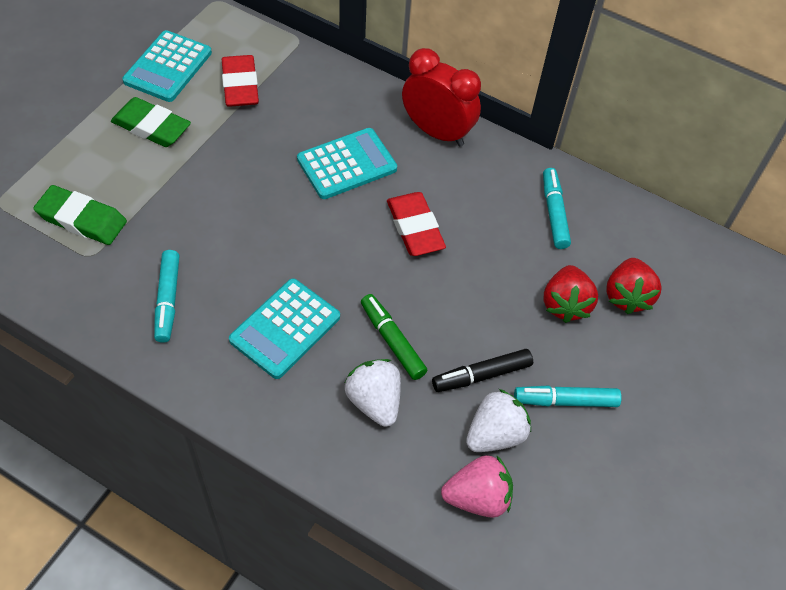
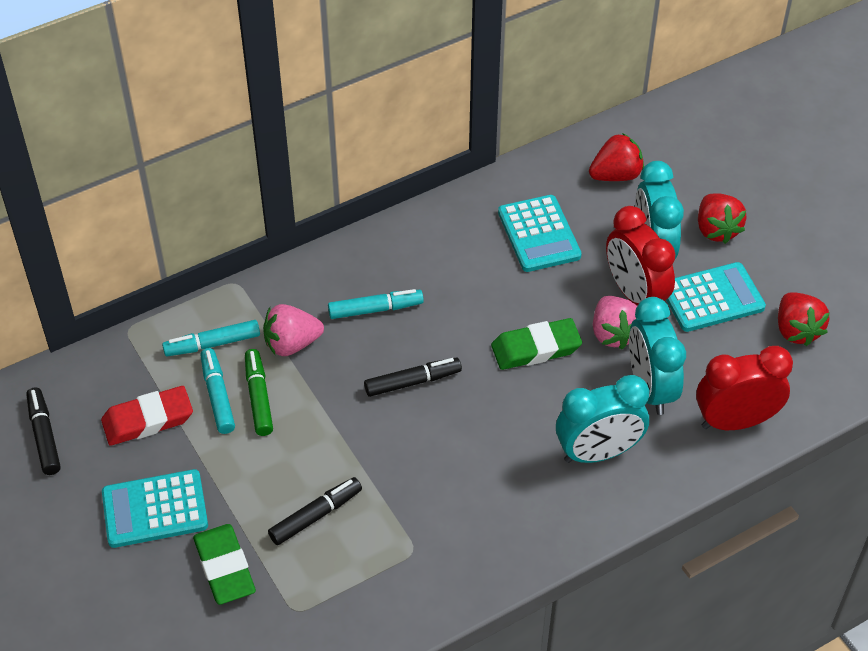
black marker: 1 -> 3
pink strawberry: 1 -> 2
red clock: 1 -> 2
red eraser: 2 -> 1
red strawberry: 2 -> 3
turquoise clock: 0 -> 3
white strawberry: 2 -> 0

